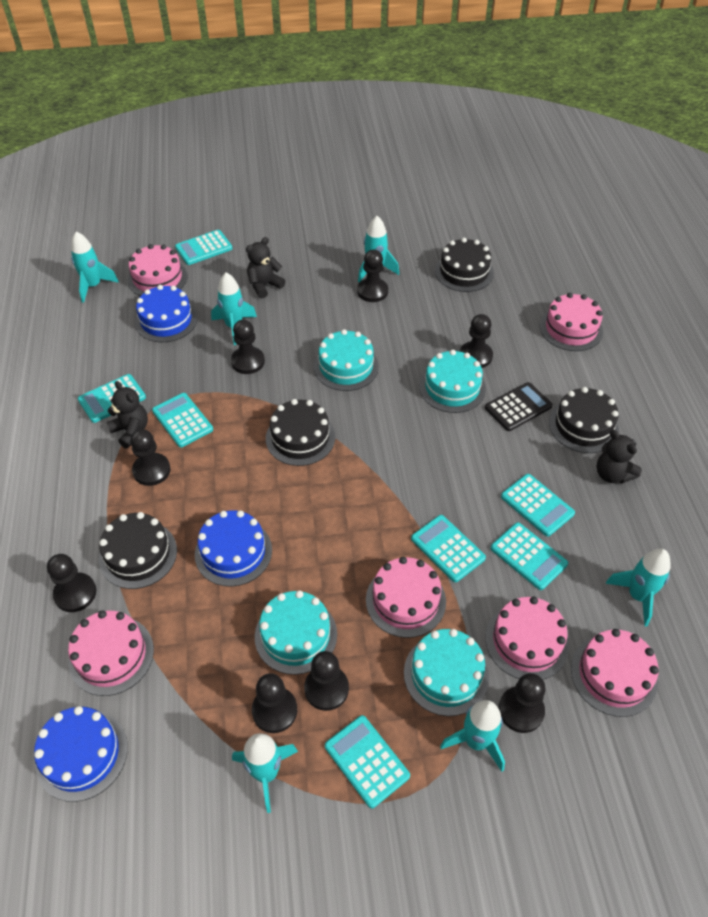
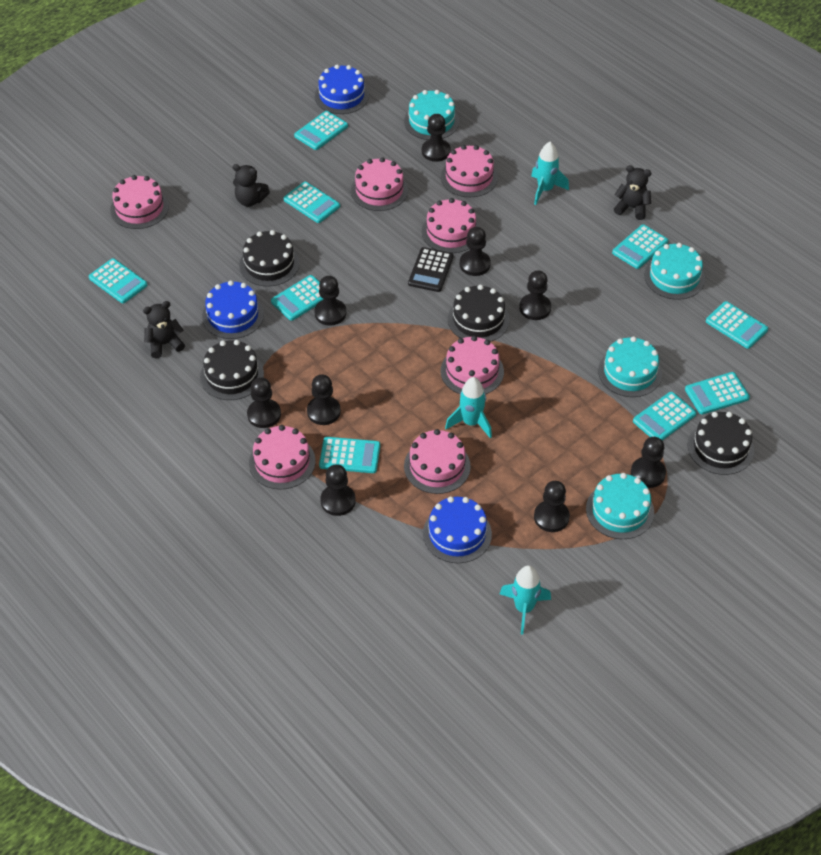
black pawn: 8 -> 9
pink cake: 6 -> 7
turquoise calculator: 7 -> 9
turquoise rocket: 6 -> 3

